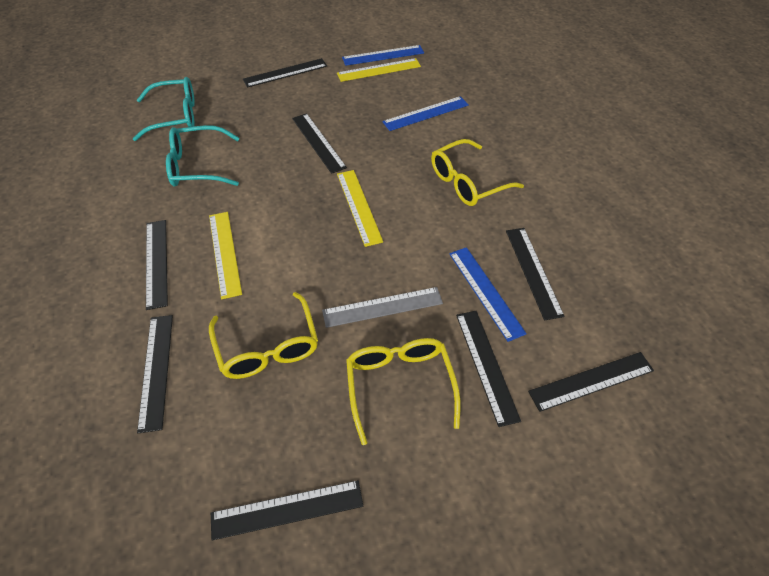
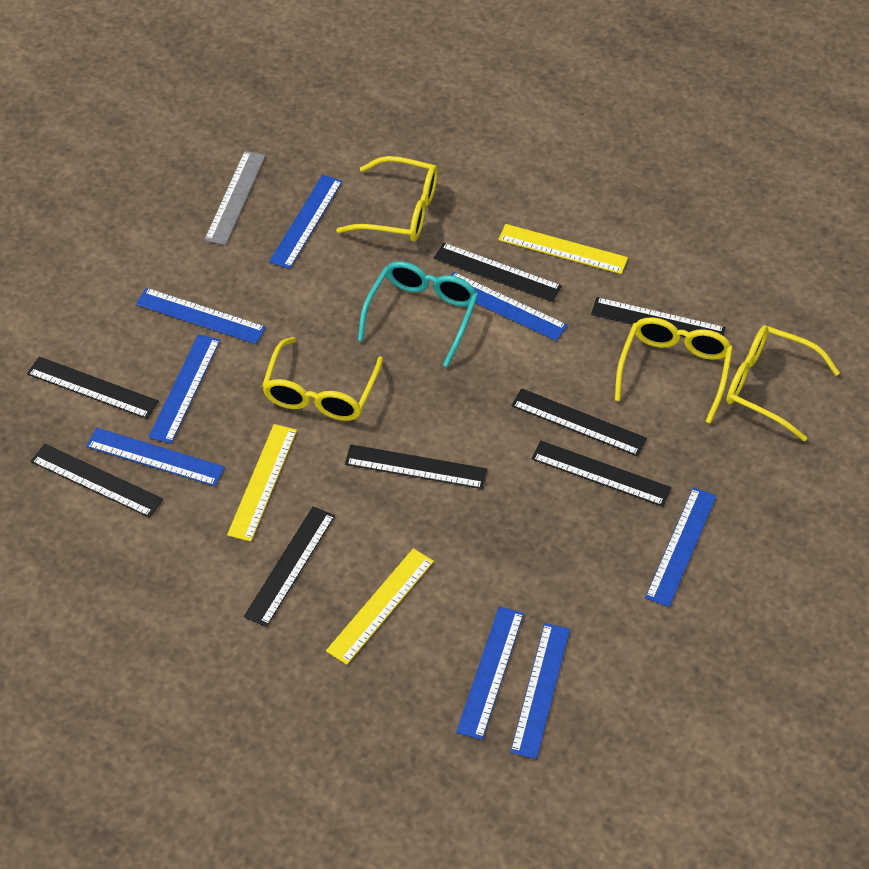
blue ruler: 3 -> 8
turquoise glasses: 2 -> 1
yellow glasses: 3 -> 4

